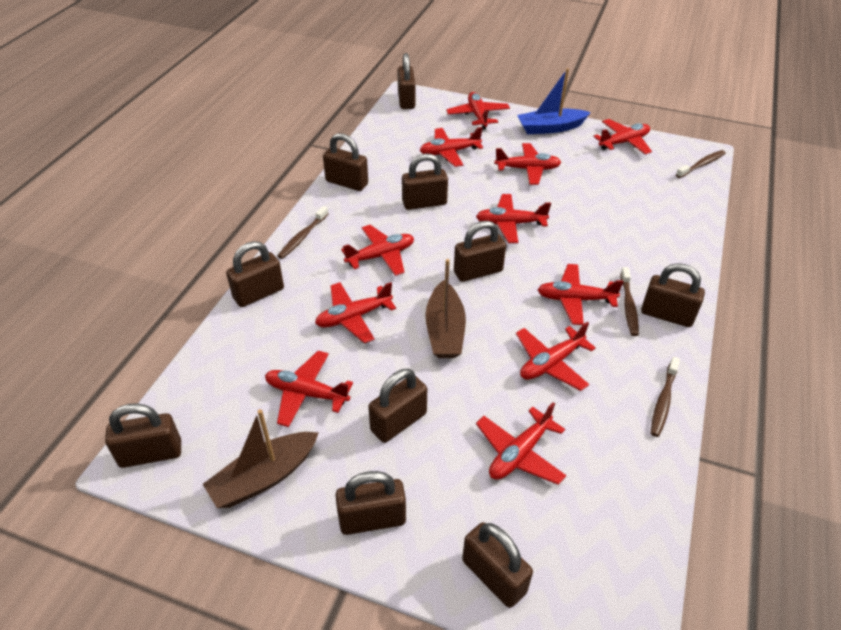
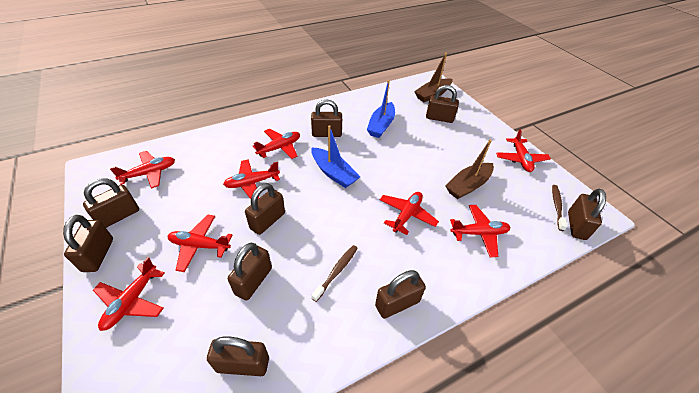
blue boat: 1 -> 2
brown padlock: 10 -> 9
brown toothbrush: 4 -> 2
red plane: 11 -> 8

